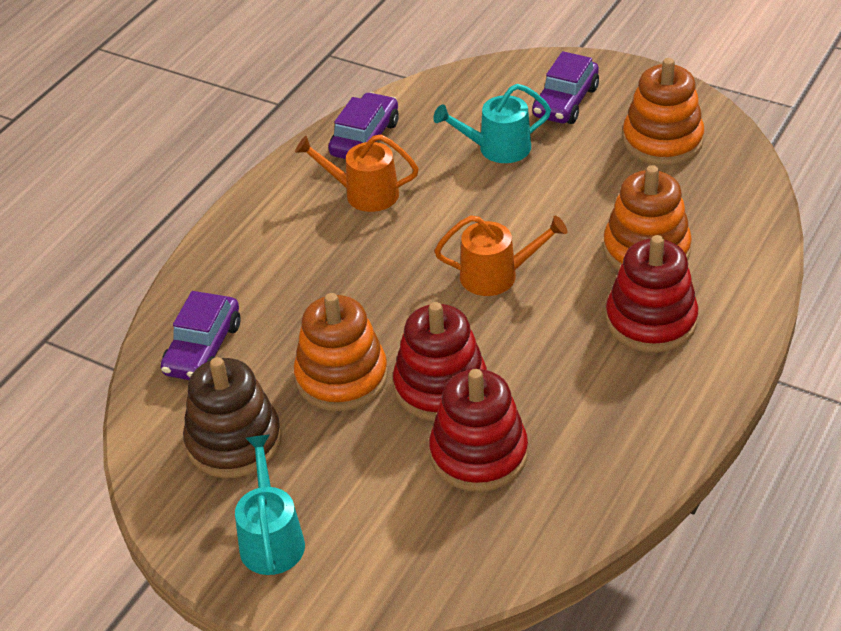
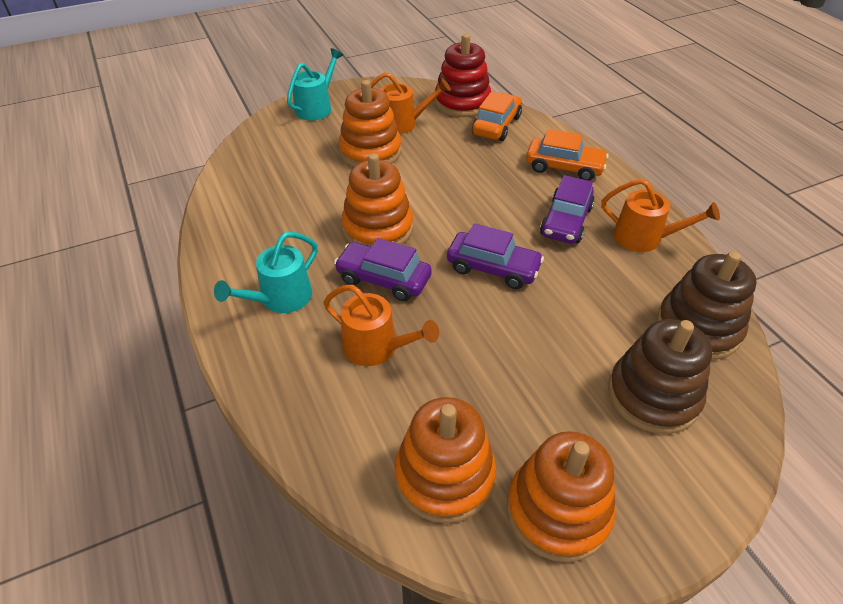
brown stacking toy: 1 -> 2
orange car: 0 -> 2
orange stacking toy: 3 -> 4
orange watering can: 2 -> 3
red stacking toy: 3 -> 1

